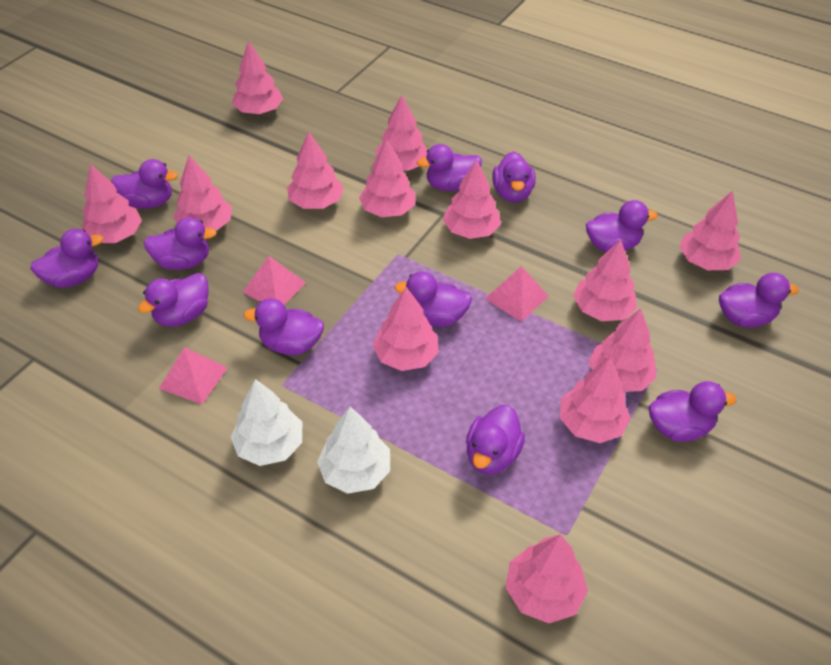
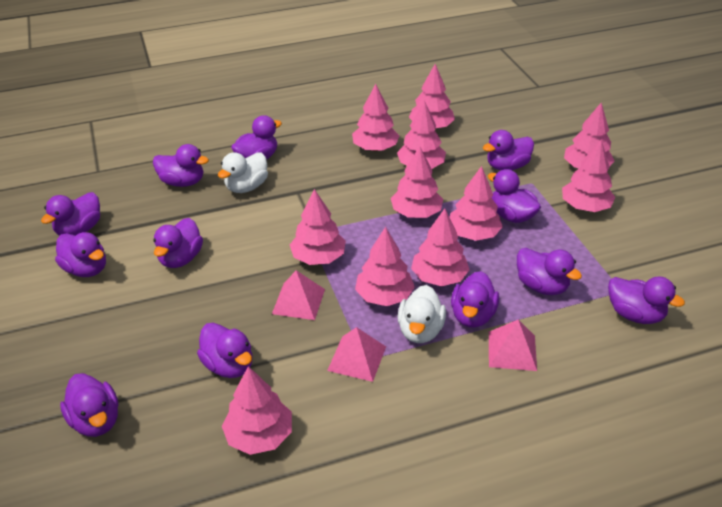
pink tree: 13 -> 11
white duck: 0 -> 2
white tree: 2 -> 0

